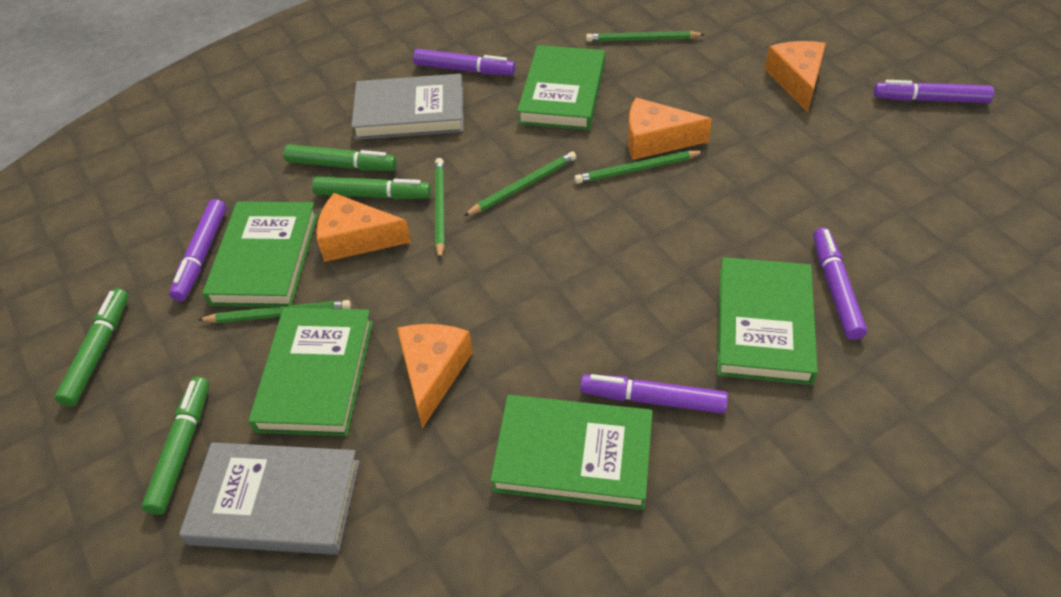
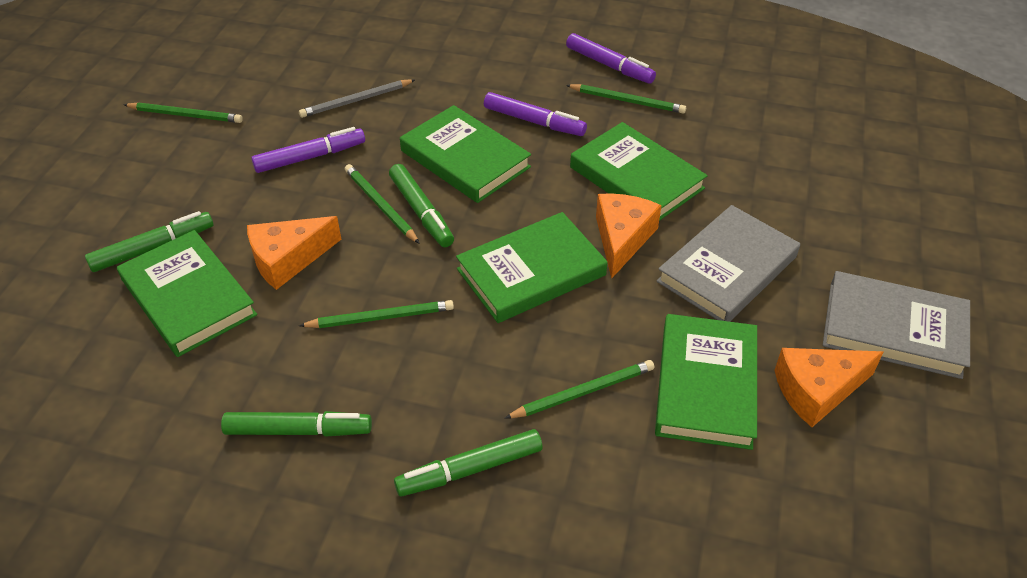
grey pencil: 0 -> 1
orange cheese: 4 -> 3
purple marker: 5 -> 3

